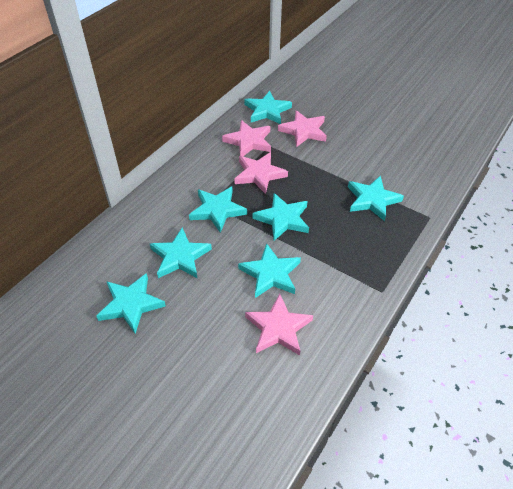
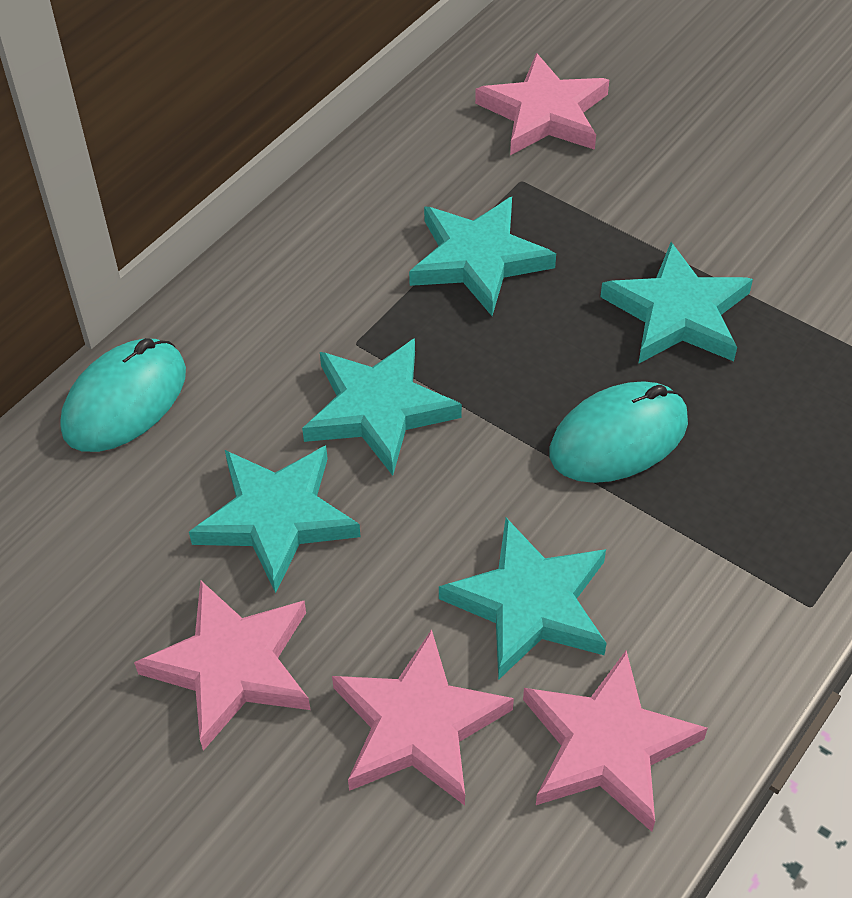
turquoise mouse: 0 -> 2
turquoise star: 7 -> 5

